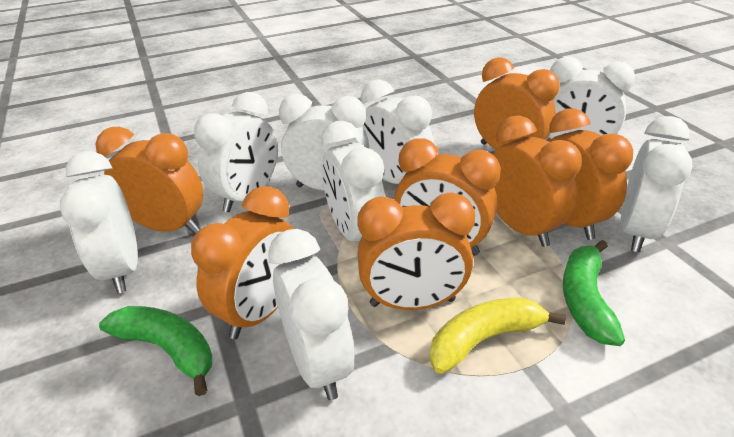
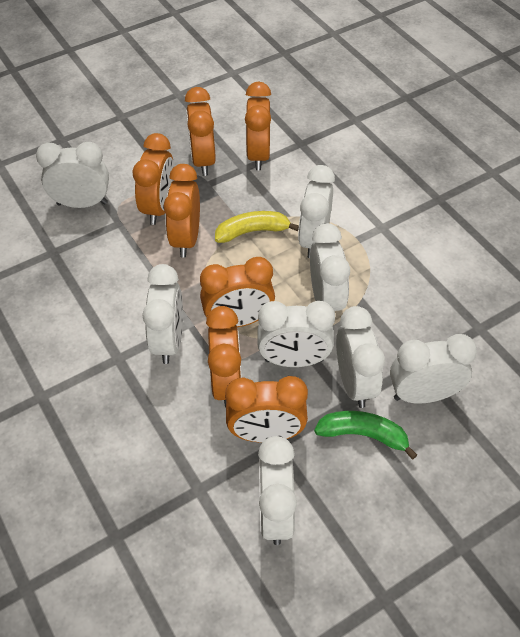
green banana: 2 -> 1

